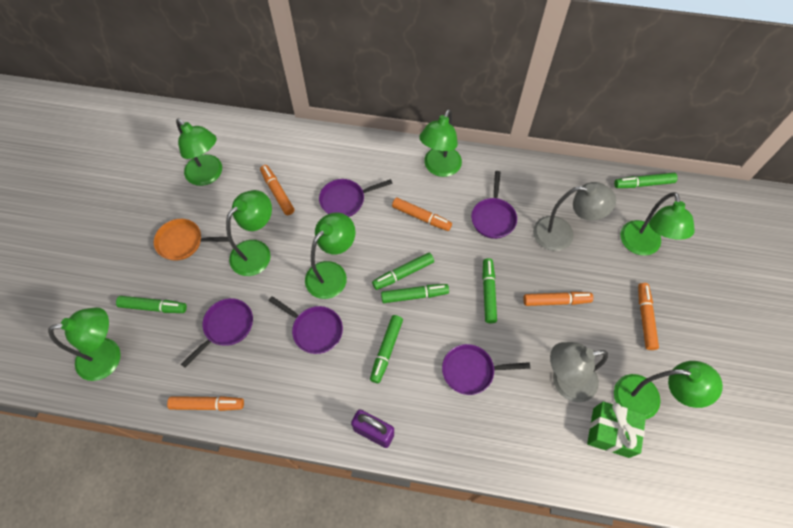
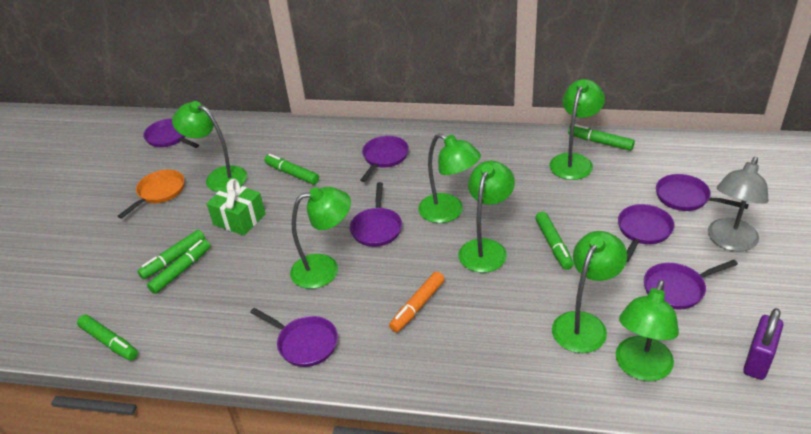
grey lamp: 2 -> 1
orange marker: 5 -> 1
purple pan: 5 -> 7

